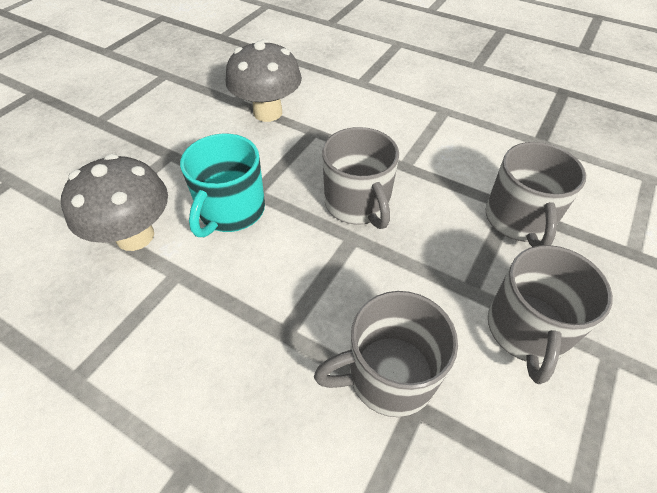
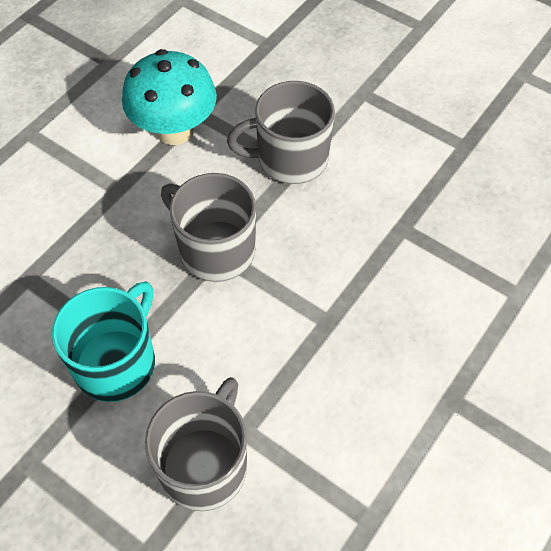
grey mug: 4 -> 3
grey mushroom: 2 -> 0
turquoise mushroom: 0 -> 1

